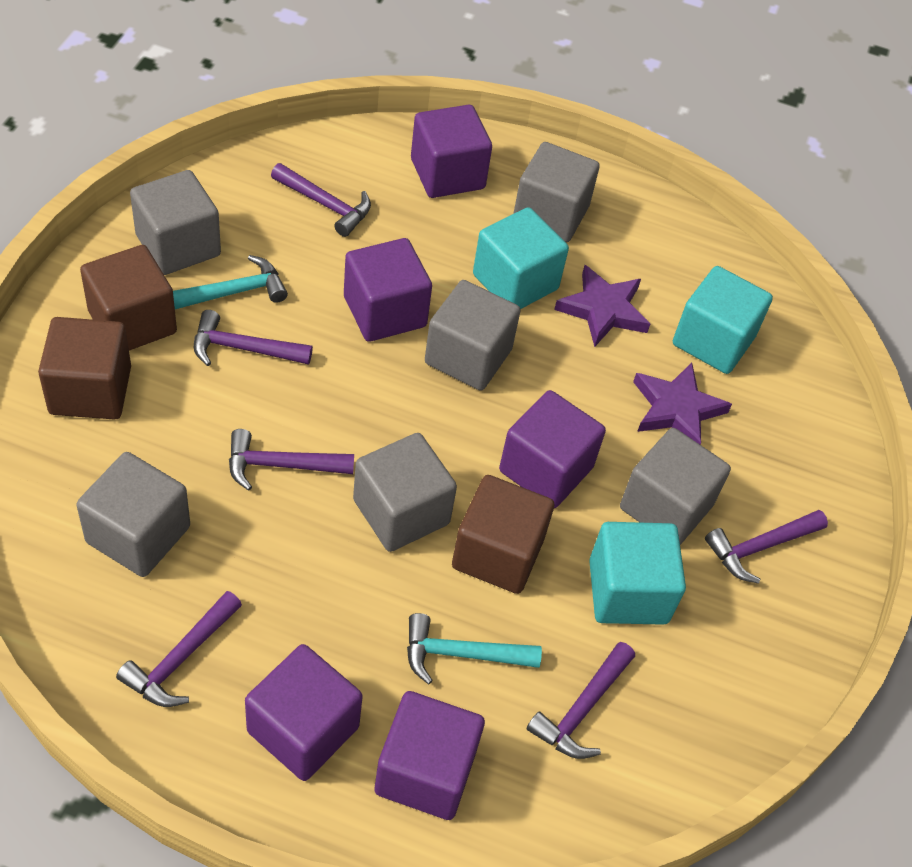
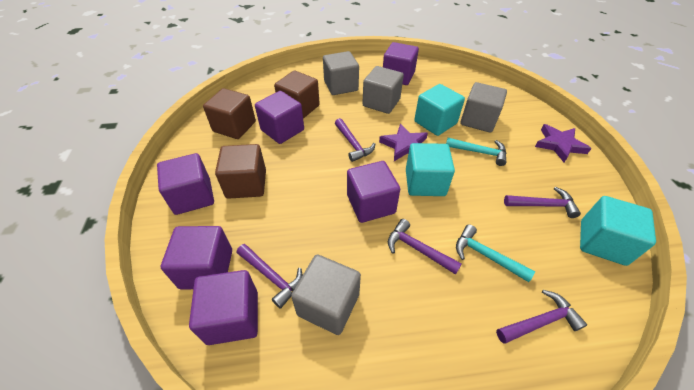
grey cube: 6 -> 4
purple cube: 5 -> 6
purple hammer: 6 -> 5

